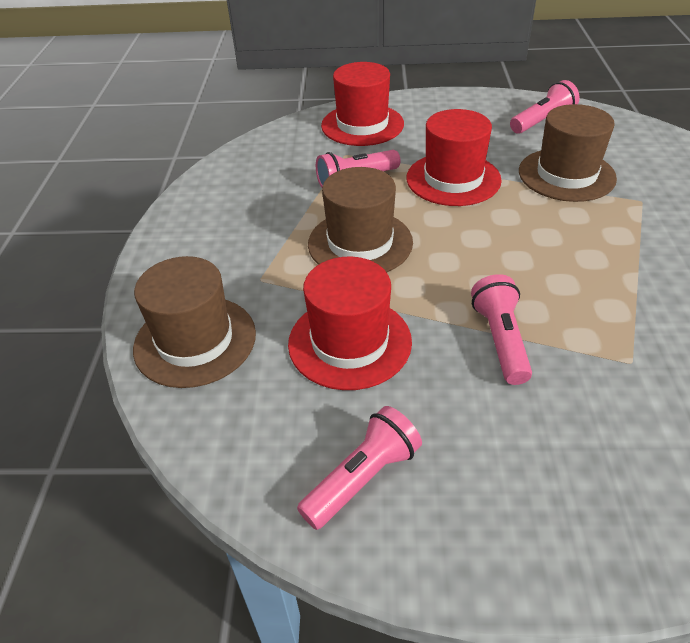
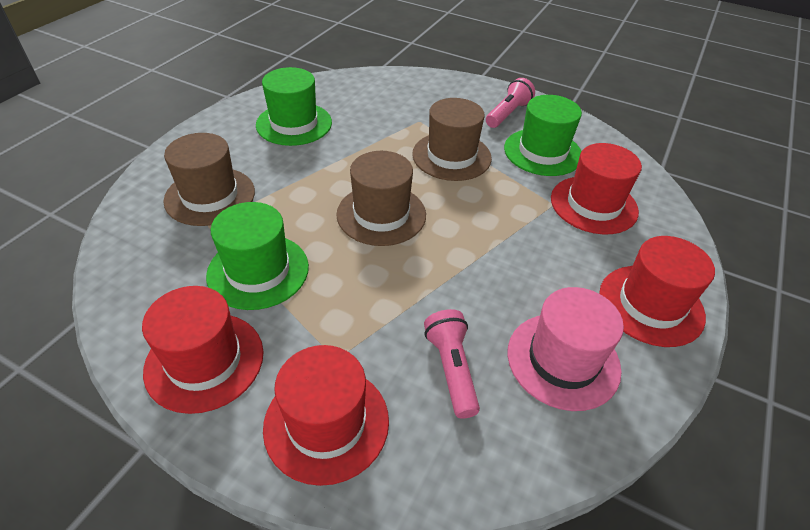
green hat: 0 -> 3
pink flashlight: 4 -> 2
pink hat: 0 -> 1
red hat: 3 -> 4

